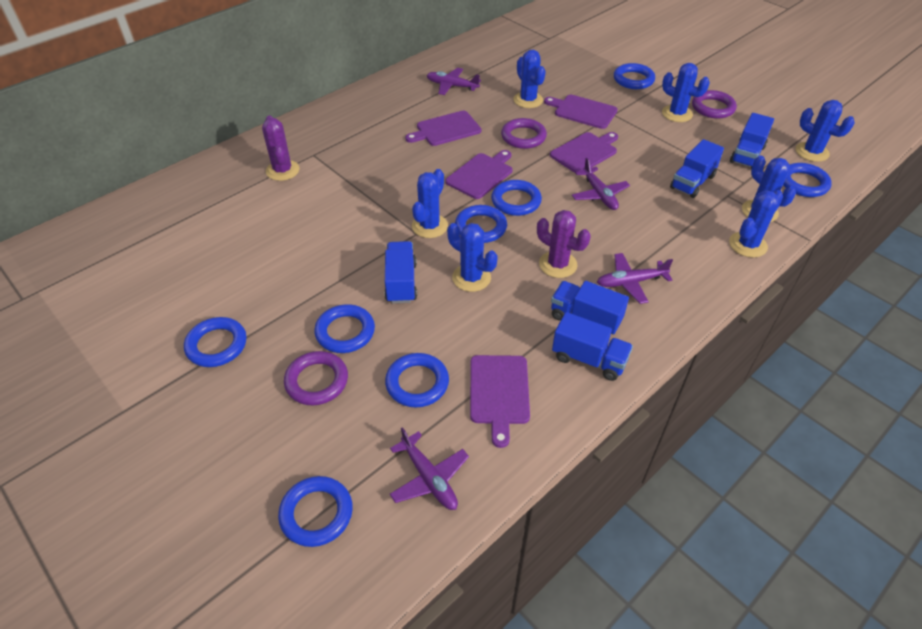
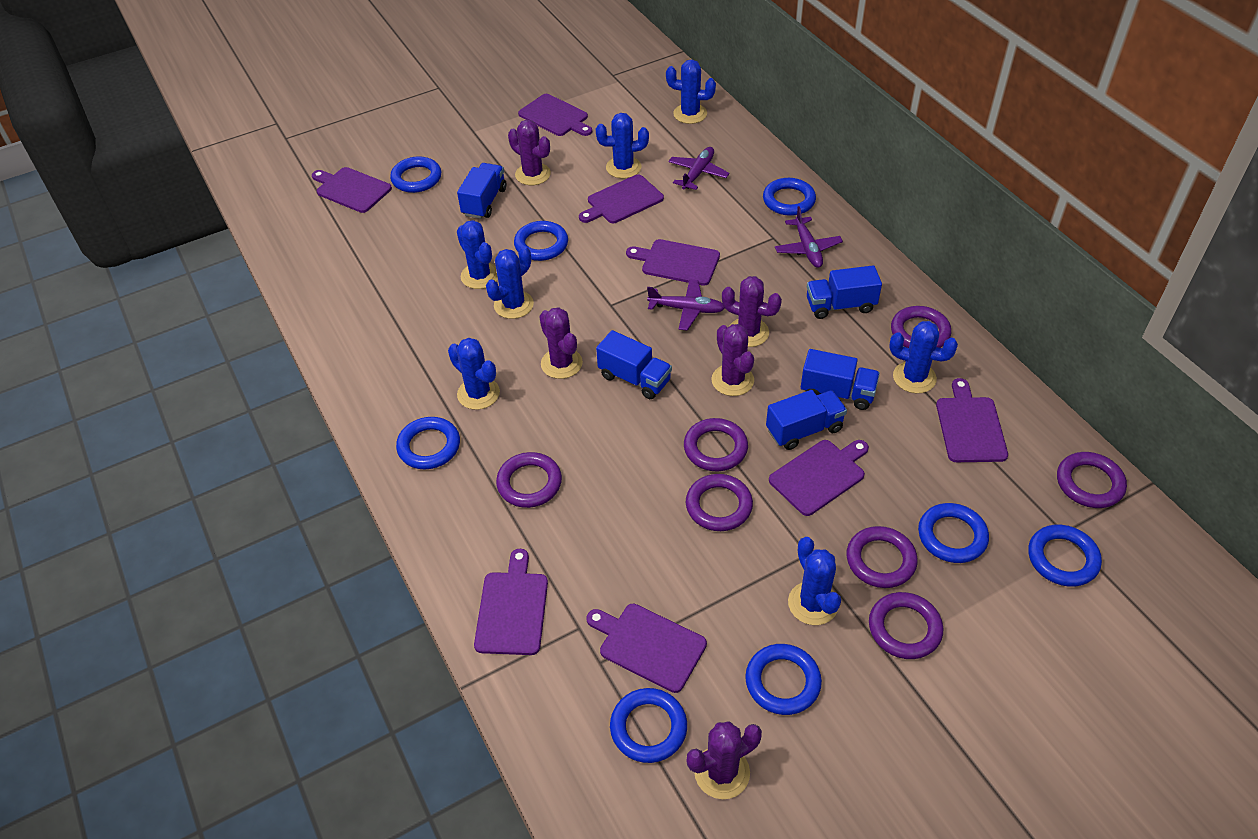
purple cactus: 2 -> 5
purple cutting board: 5 -> 8
purple plane: 4 -> 3
purple ring: 3 -> 7

